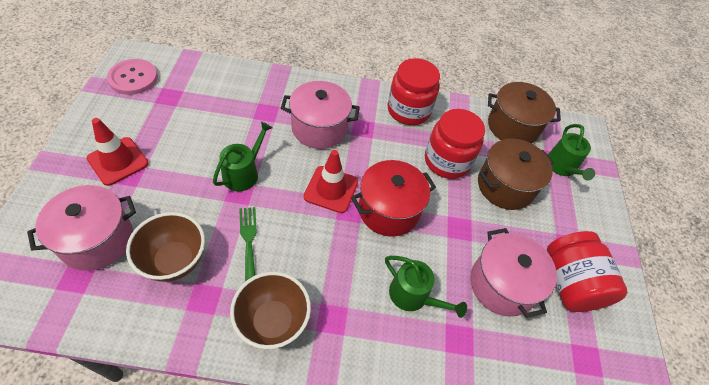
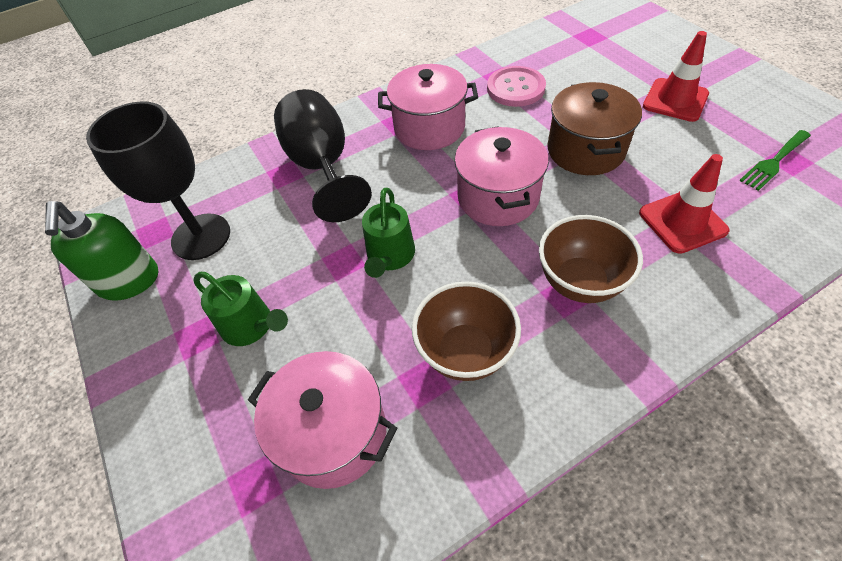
black goblet: 0 -> 2
brown pot: 2 -> 1
green soap dispenser: 0 -> 1
green watering can: 3 -> 2
red jar: 3 -> 0
red pot: 1 -> 0

